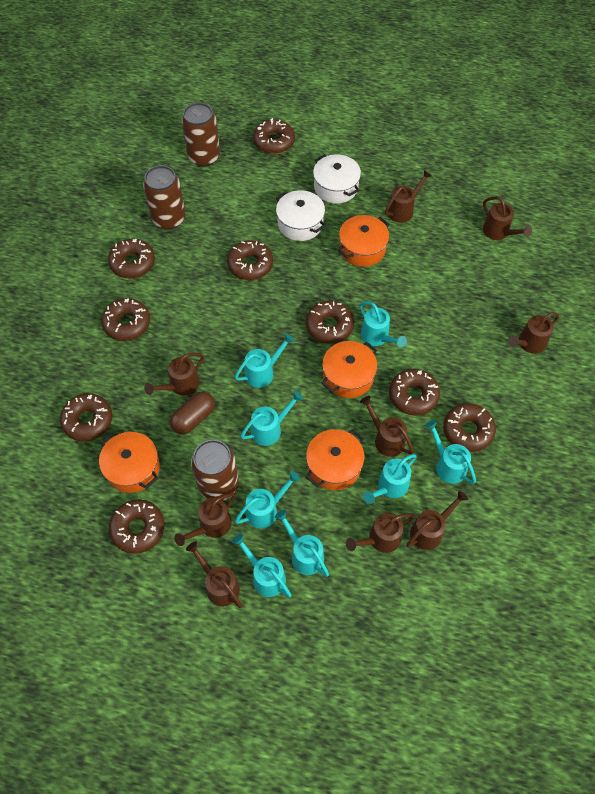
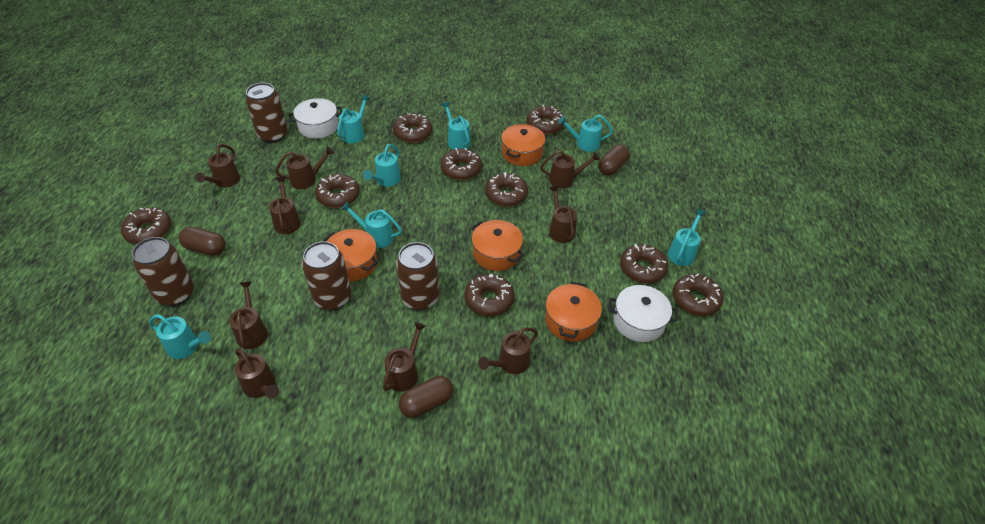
brown can: 3 -> 4
brown capsule: 1 -> 3
turquoise watering can: 8 -> 7

